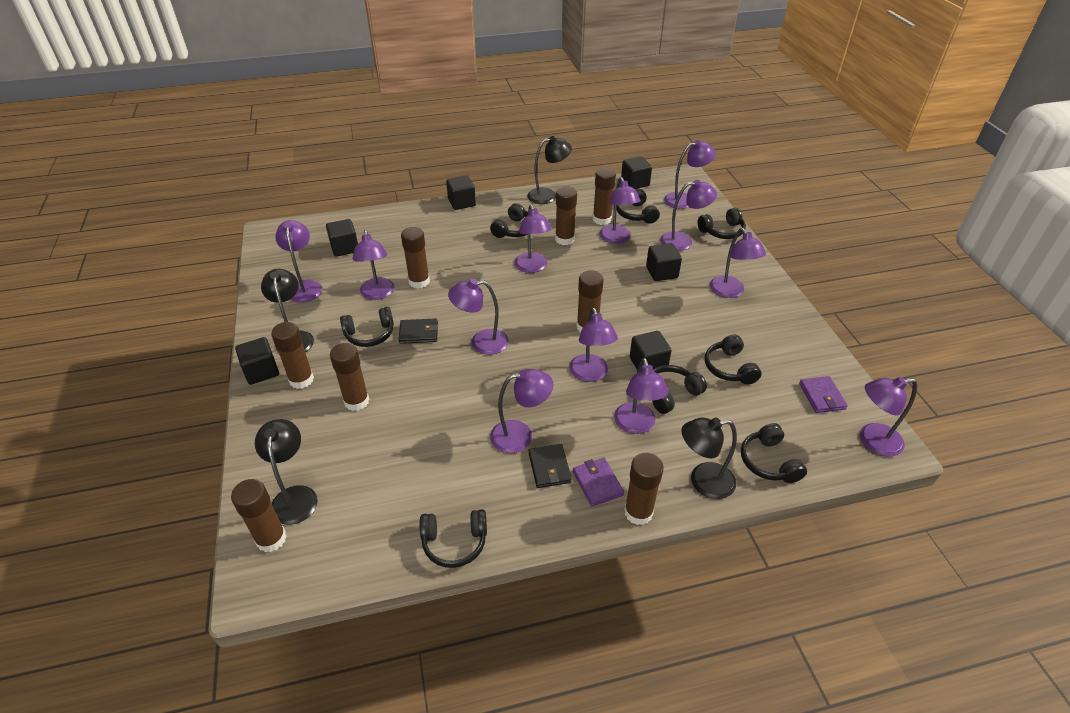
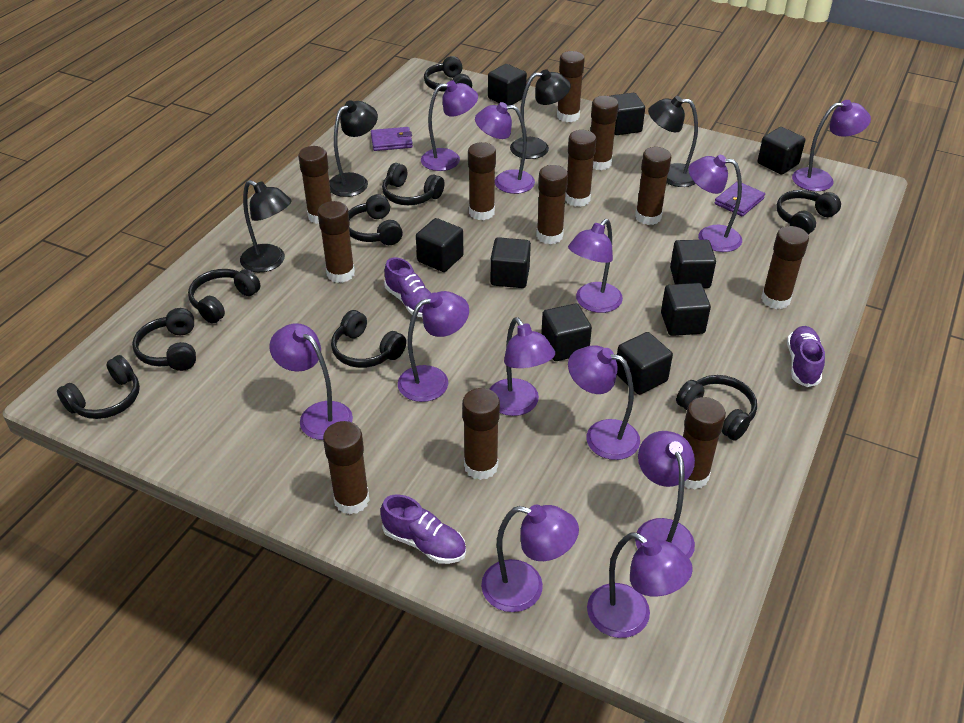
black cube: 6 -> 9
black headphones: 8 -> 9
black wallet: 2 -> 0
brown glue stick: 8 -> 12
purple shoe: 0 -> 3

